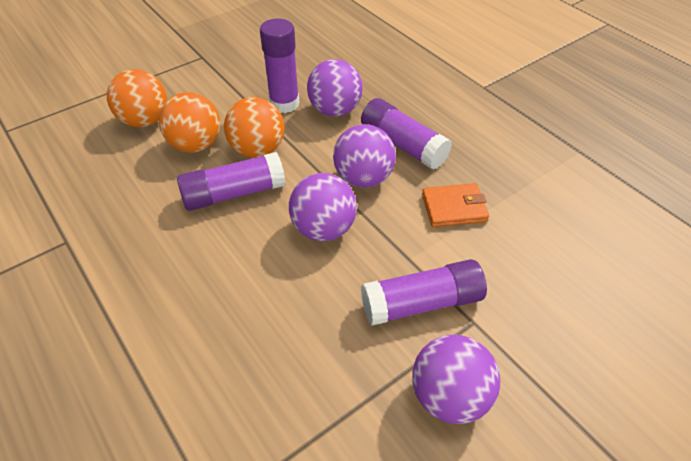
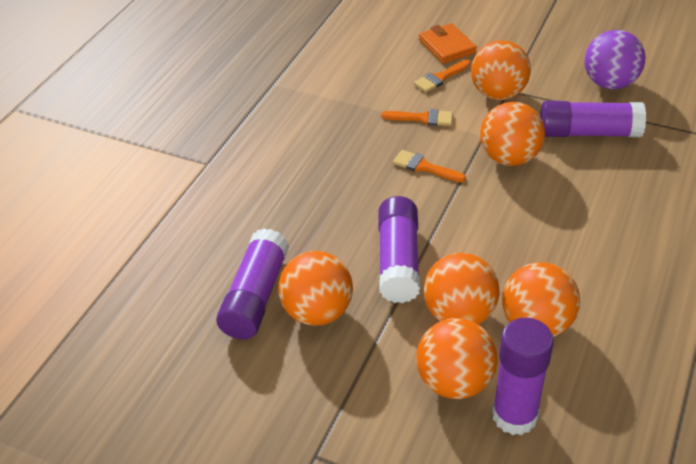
orange ball: 3 -> 6
orange brush: 0 -> 3
purple ball: 4 -> 1

